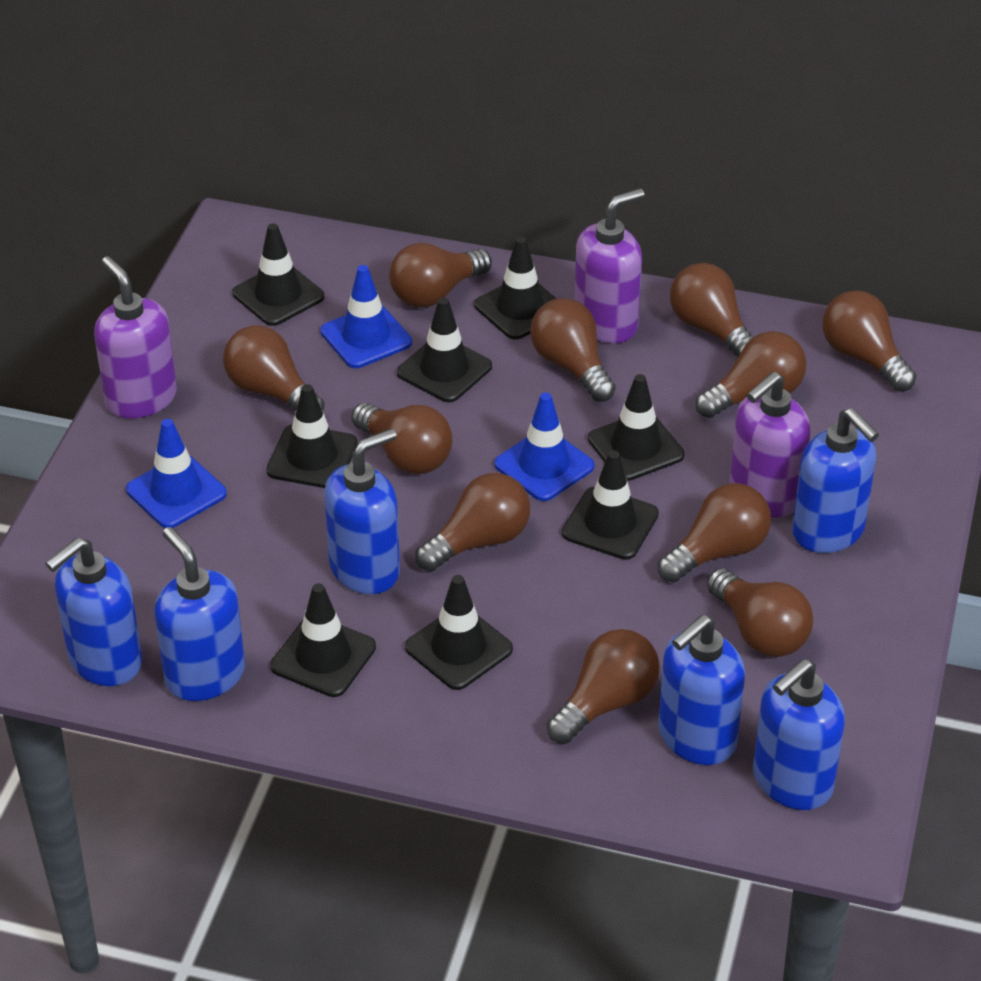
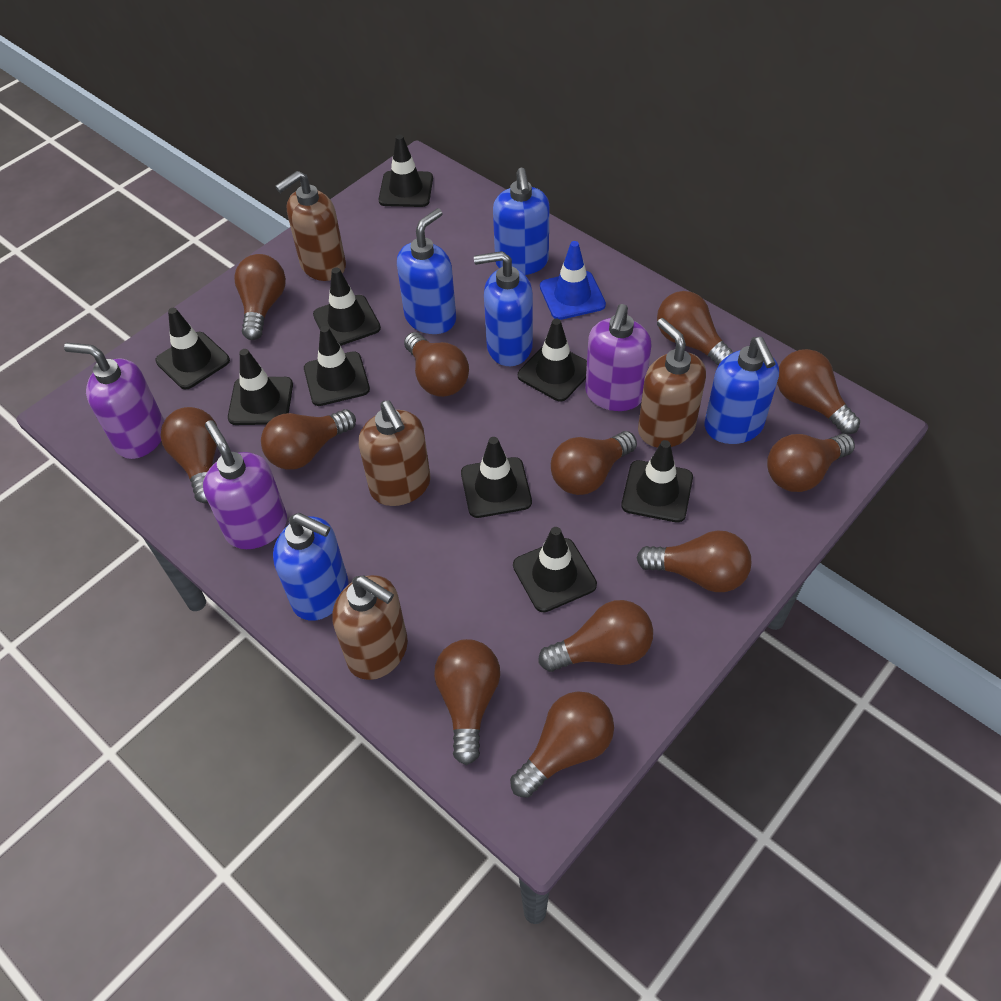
black traffic cone: 8 -> 9
blue soap dispenser: 6 -> 5
blue traffic cone: 3 -> 1
brown light bulb: 11 -> 12
brown soap dispenser: 0 -> 4

